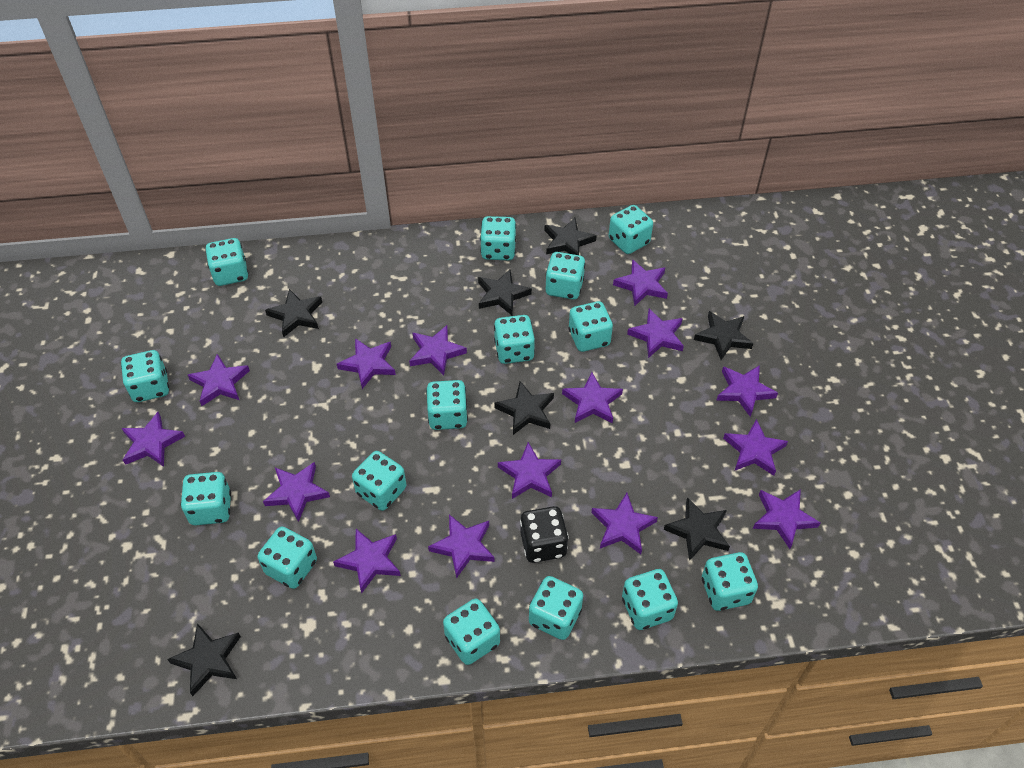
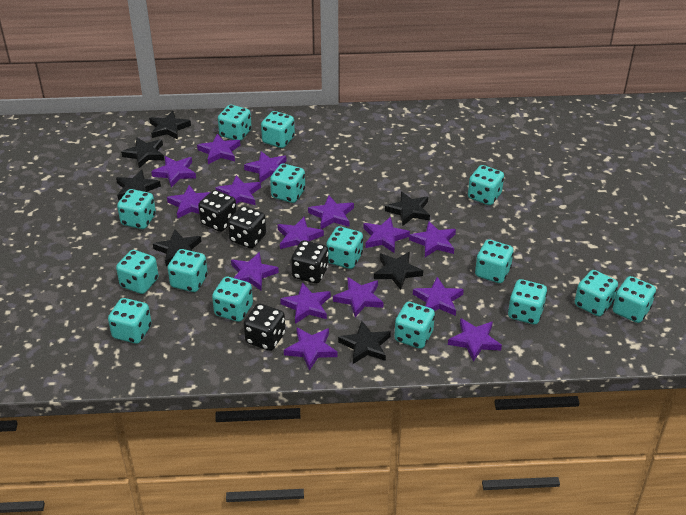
black dice: 1 -> 4

